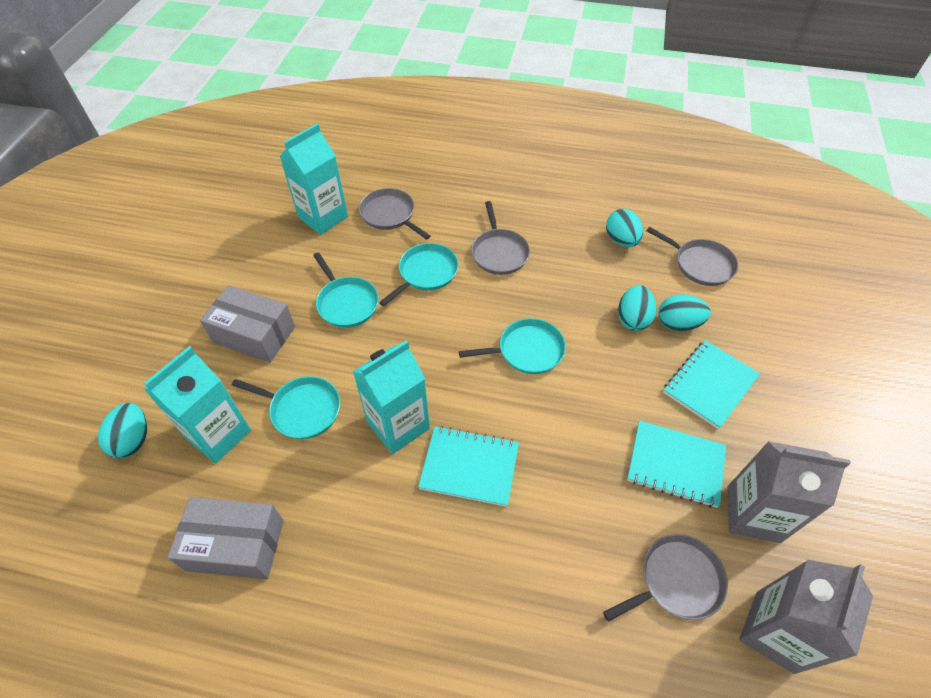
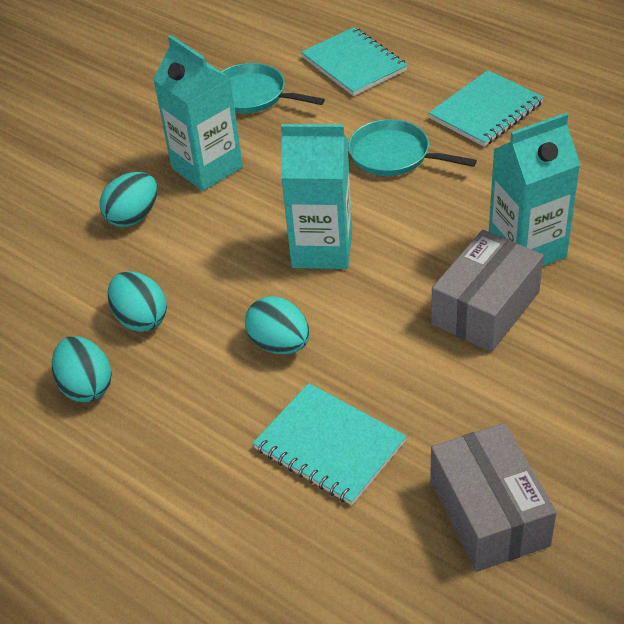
grey carton: 2 -> 0
grey pan: 4 -> 0
turquoise pan: 4 -> 2

